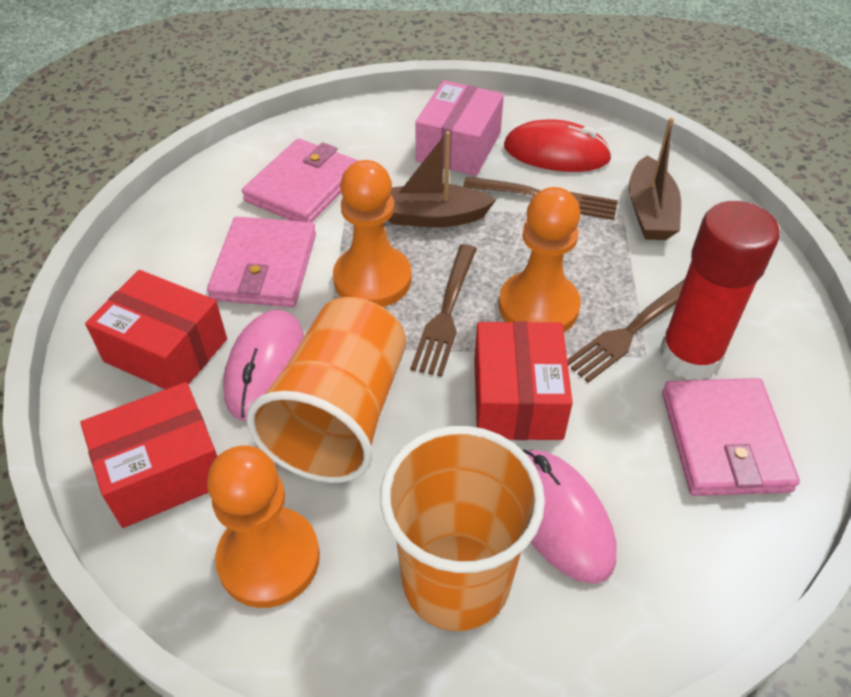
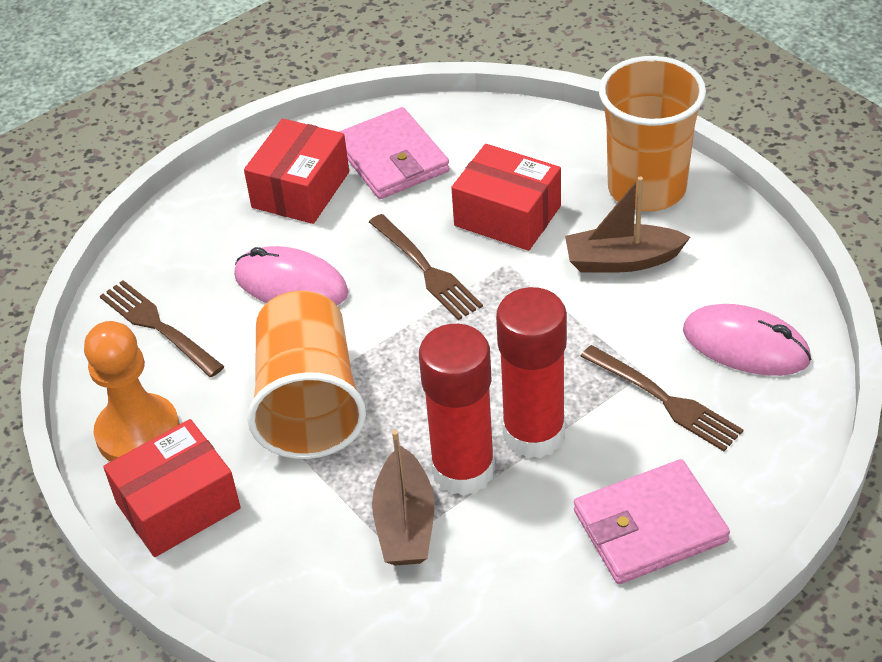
orange pawn: 3 -> 1
pink box: 1 -> 0
pink wallet: 3 -> 2
red glue stick: 1 -> 2
red mouse: 1 -> 0

